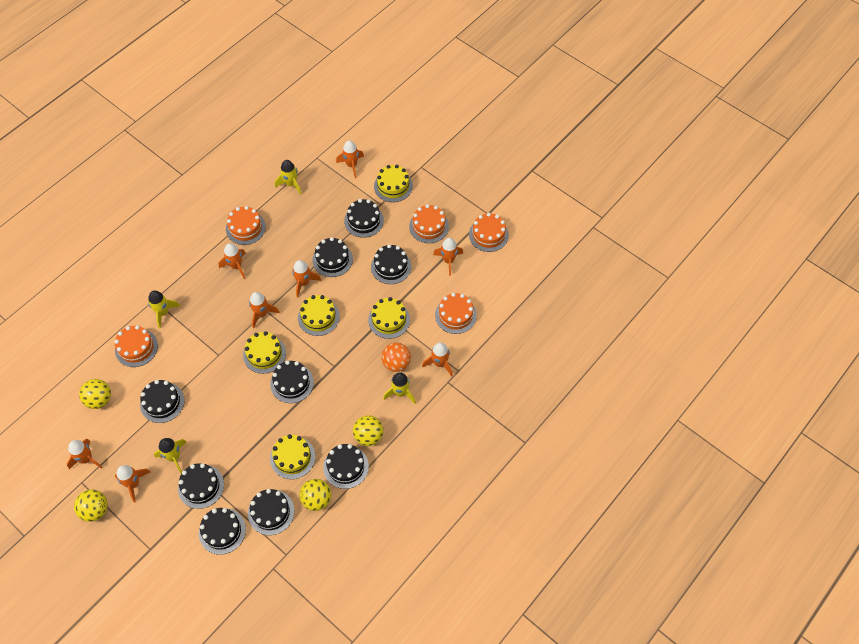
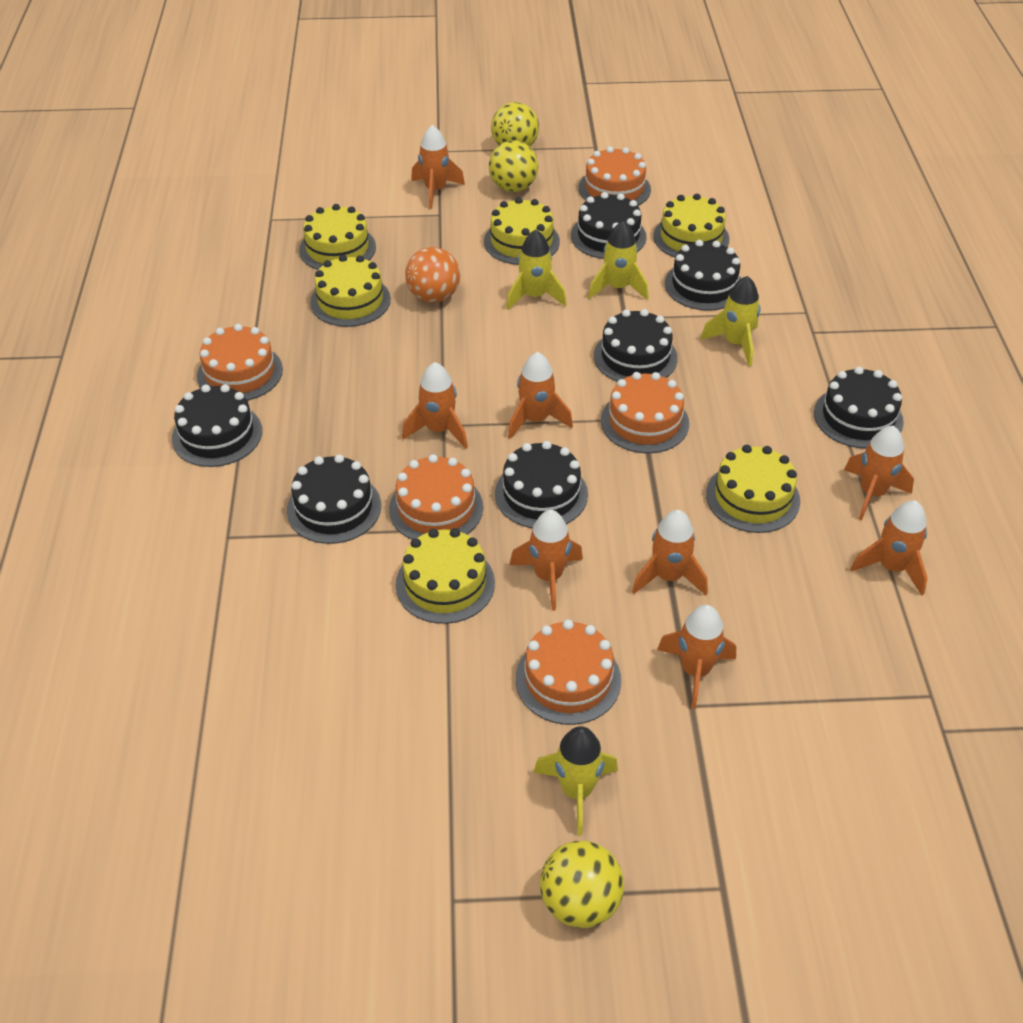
black cake: 9 -> 7
yellow ball: 4 -> 3
yellow cake: 5 -> 6

